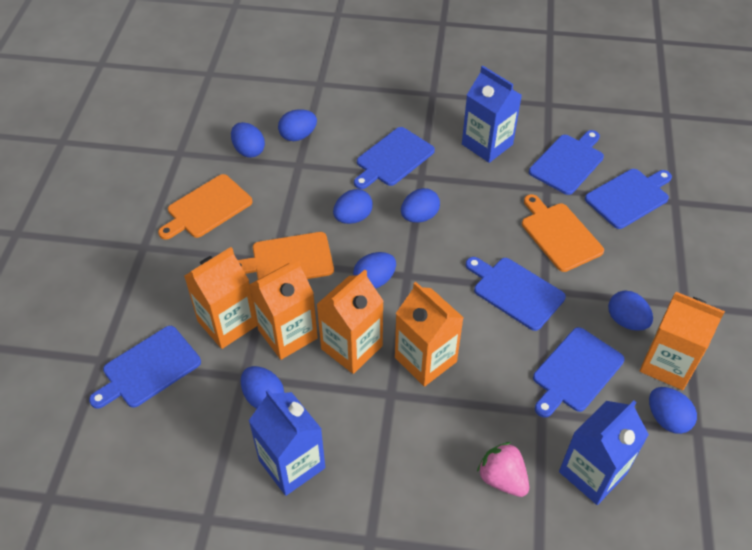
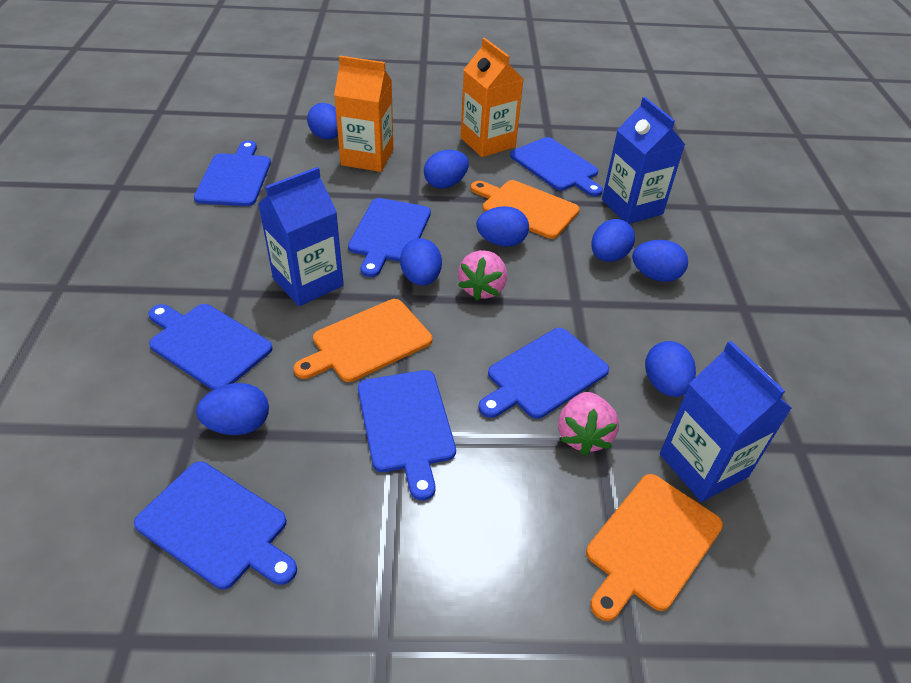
blue cutting board: 6 -> 7
orange carton: 5 -> 2
pink strawberry: 1 -> 2

